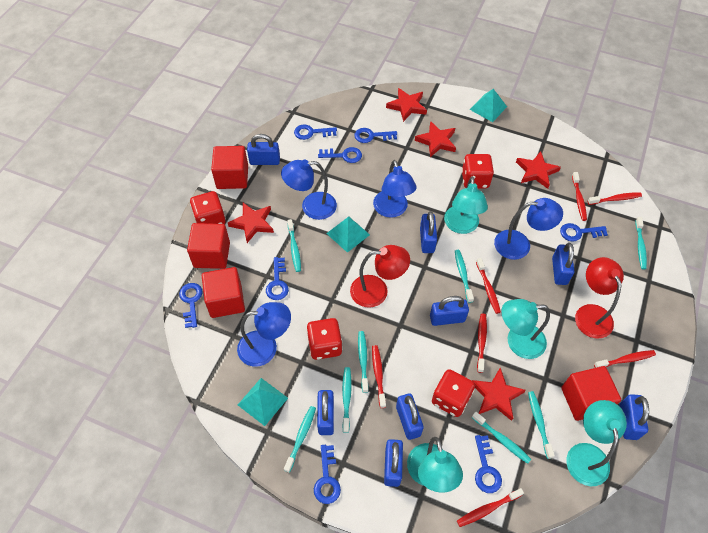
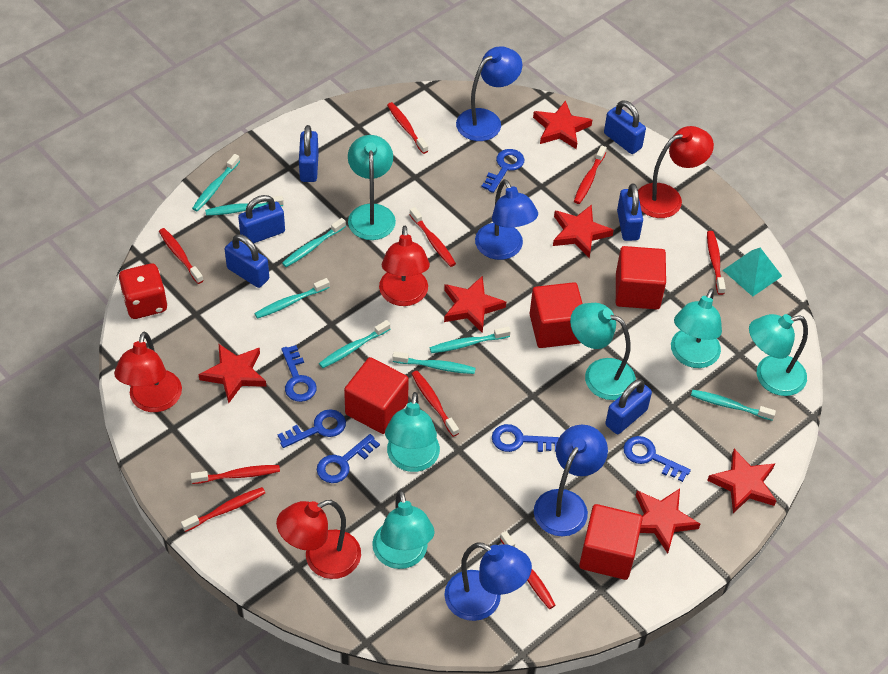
blue key: 8 -> 6
blue padlock: 8 -> 6
red dice: 4 -> 1
red lamp: 2 -> 4
red star: 5 -> 6
red toothbrush: 7 -> 9
turquoise lamp: 4 -> 6
turquoise pyramid: 3 -> 1

